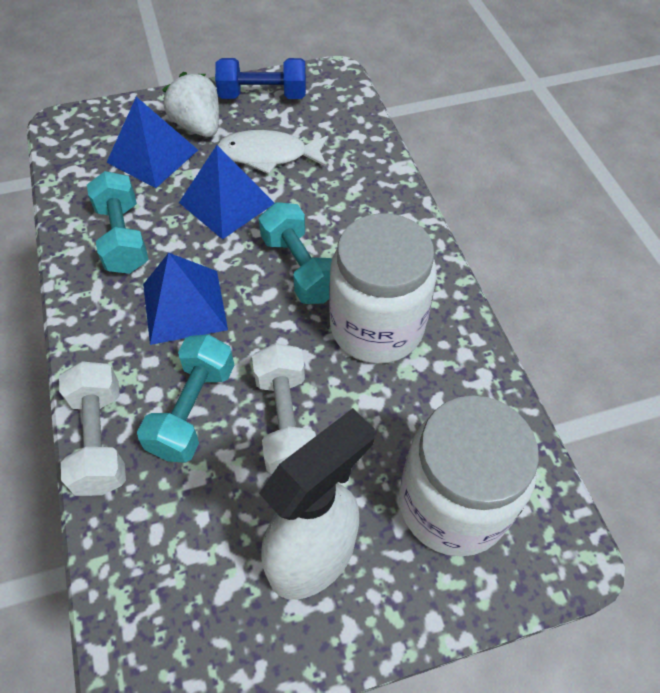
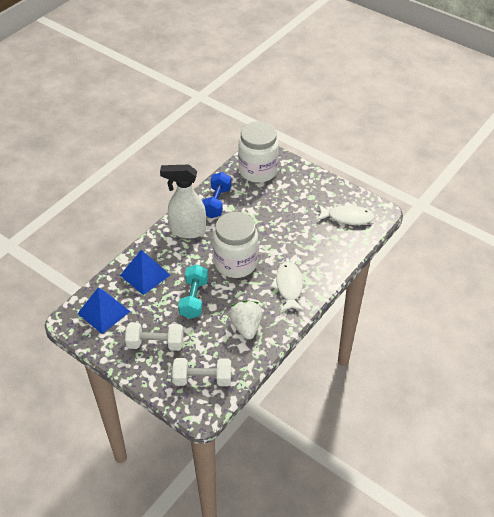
blue pyramid: 3 -> 2
turquoise dumbbell: 3 -> 1
white fish: 1 -> 2

